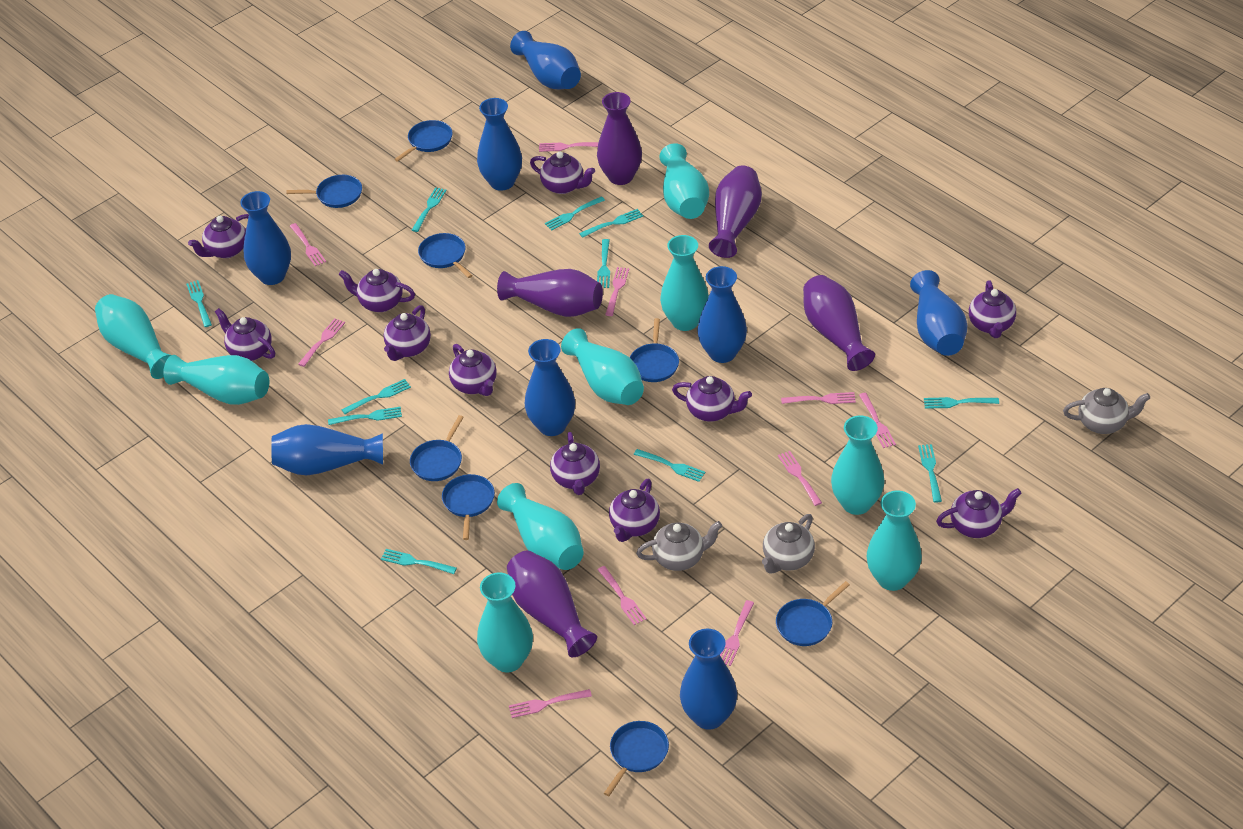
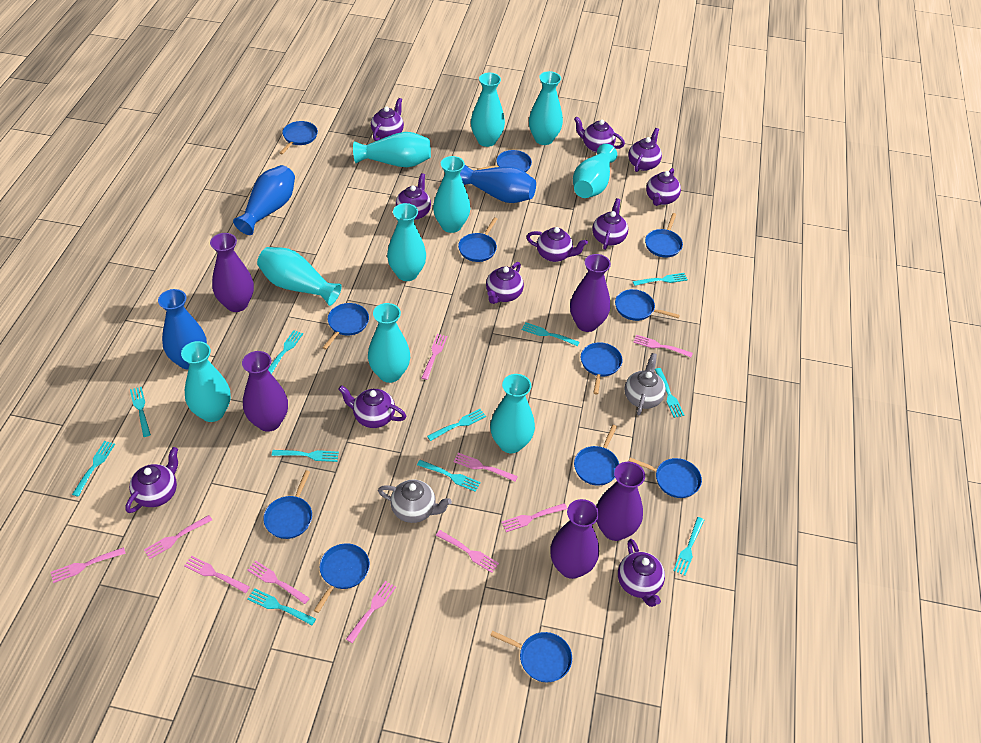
blue pan: 8 -> 12
blue vase: 8 -> 3
grey teapot: 3 -> 2
turquoise vase: 9 -> 10

